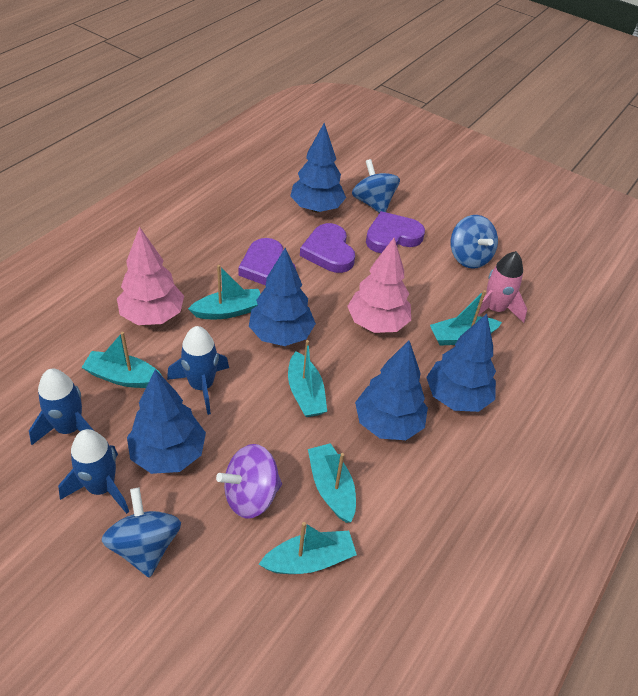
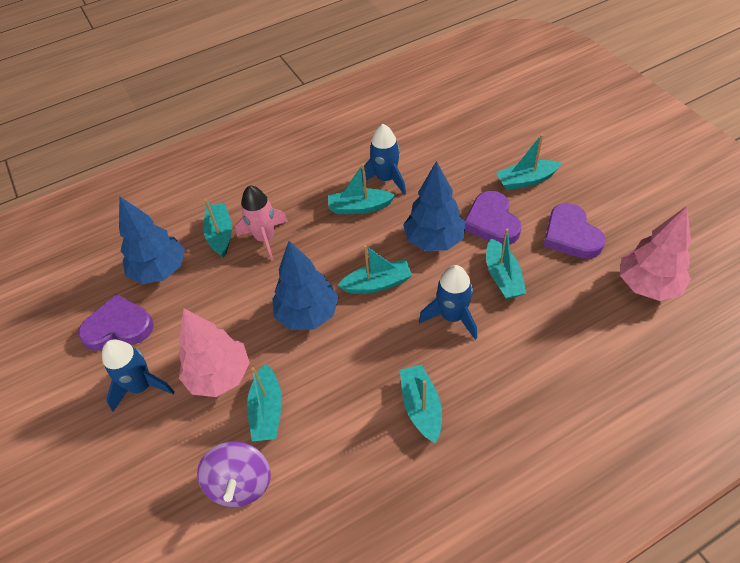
blue spinning top: 3 -> 0
blue tree: 5 -> 3
turquoise boat: 6 -> 7

